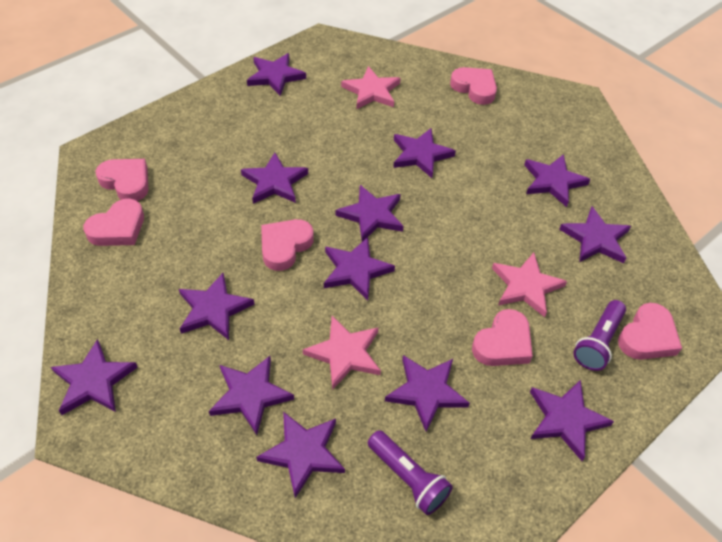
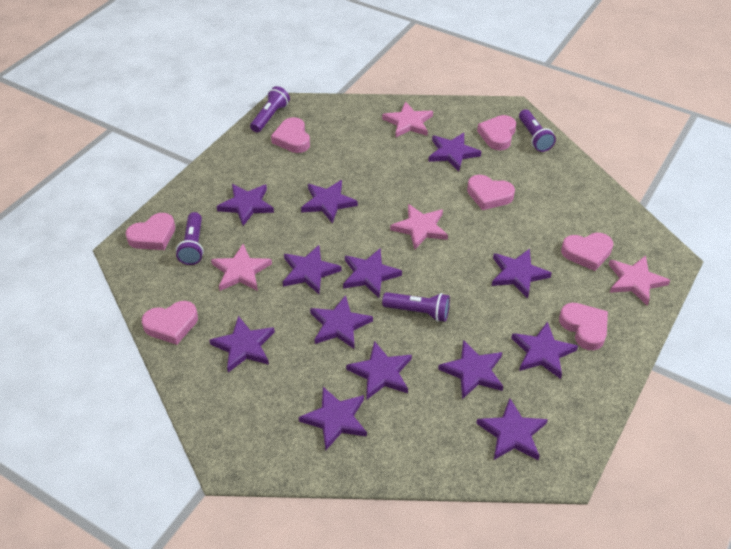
pink heart: 6 -> 7
pink star: 3 -> 4
purple flashlight: 2 -> 4

